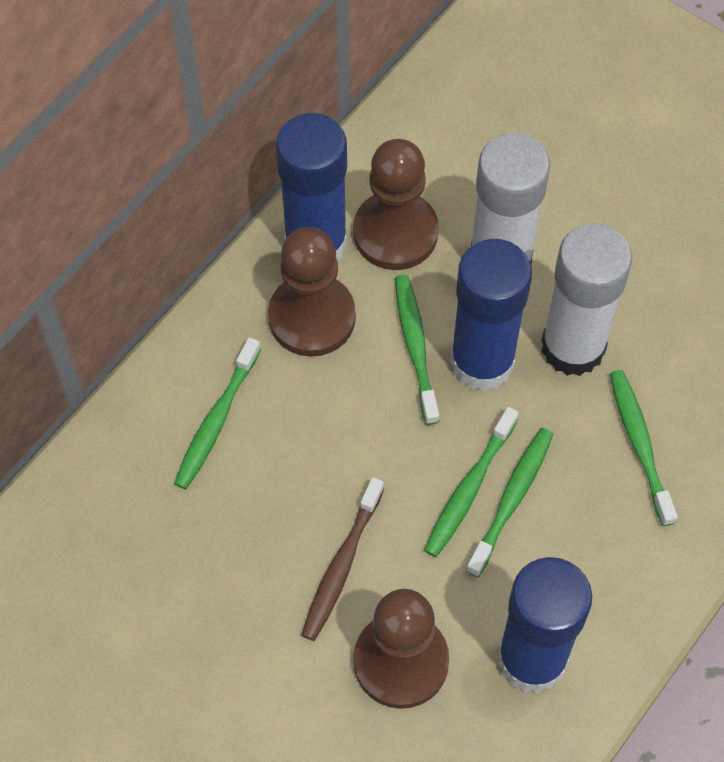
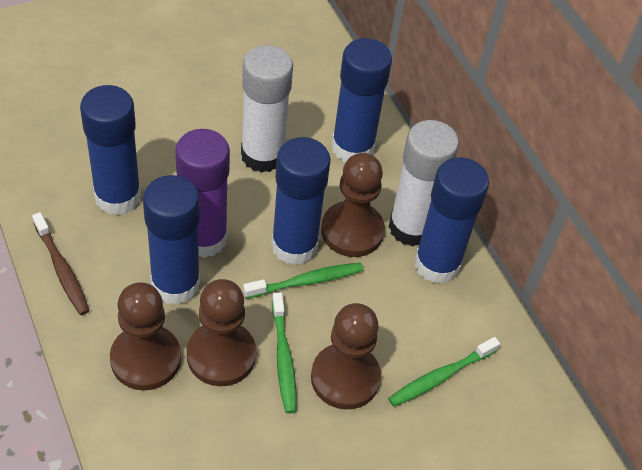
blue glue stick: 3 -> 5
brown pawn: 3 -> 4
green toothbrush: 5 -> 3
purple glue stick: 0 -> 1

